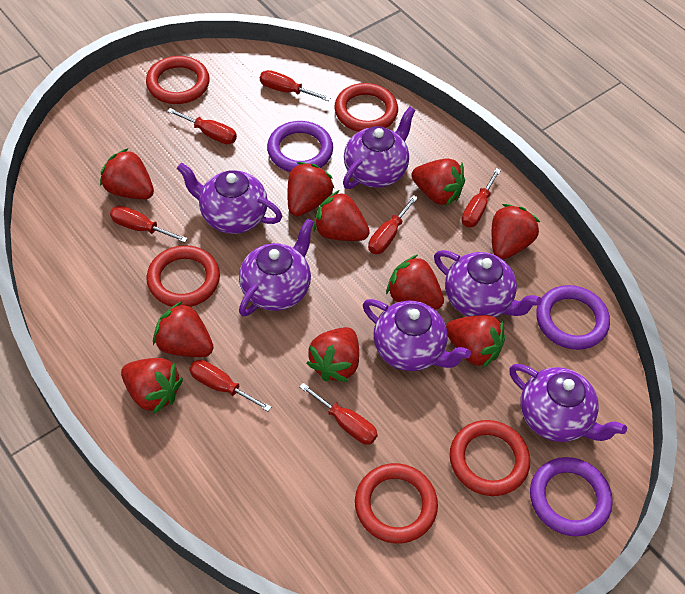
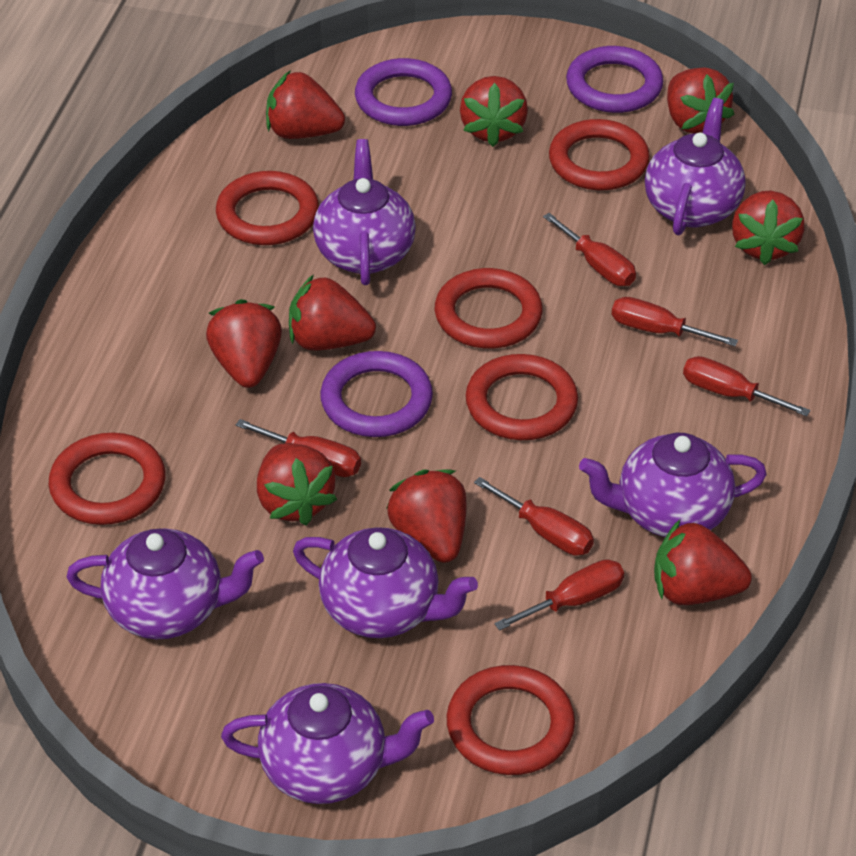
red ring: 5 -> 6
red screwdriver: 7 -> 6
red strawberry: 10 -> 9

